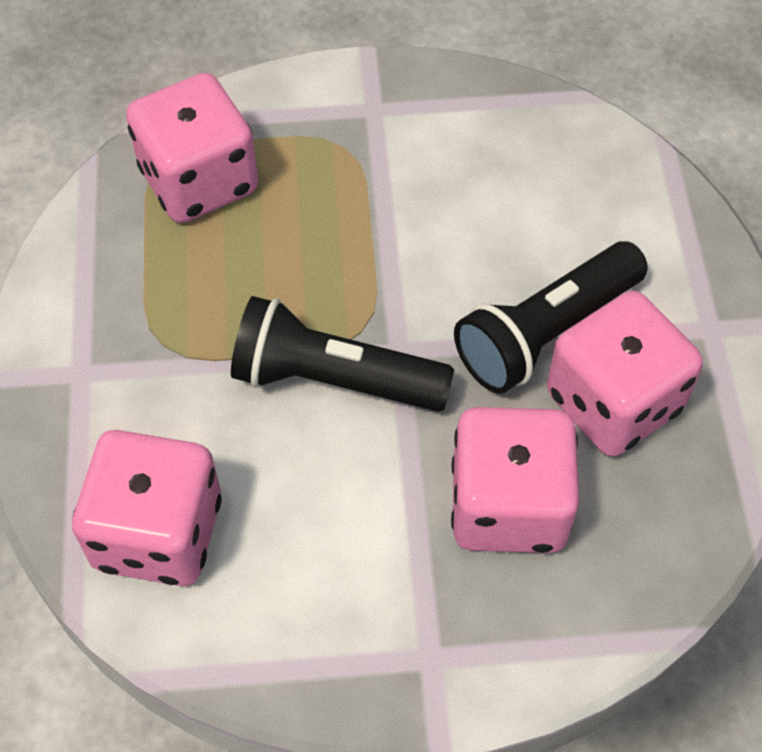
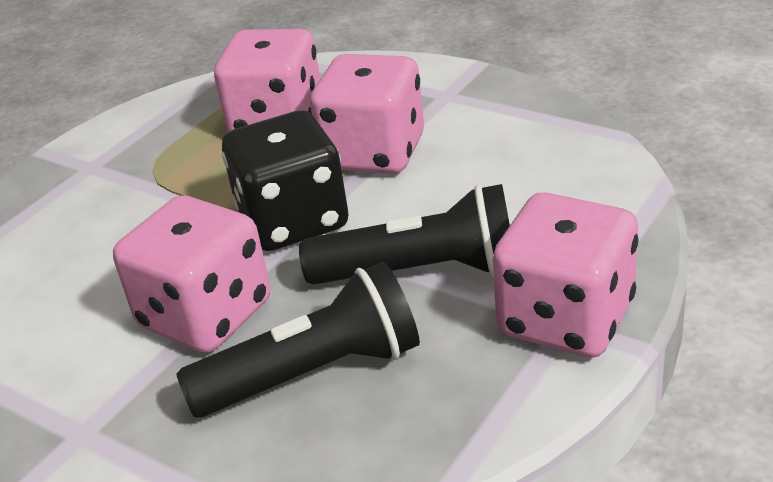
black dice: 0 -> 1

